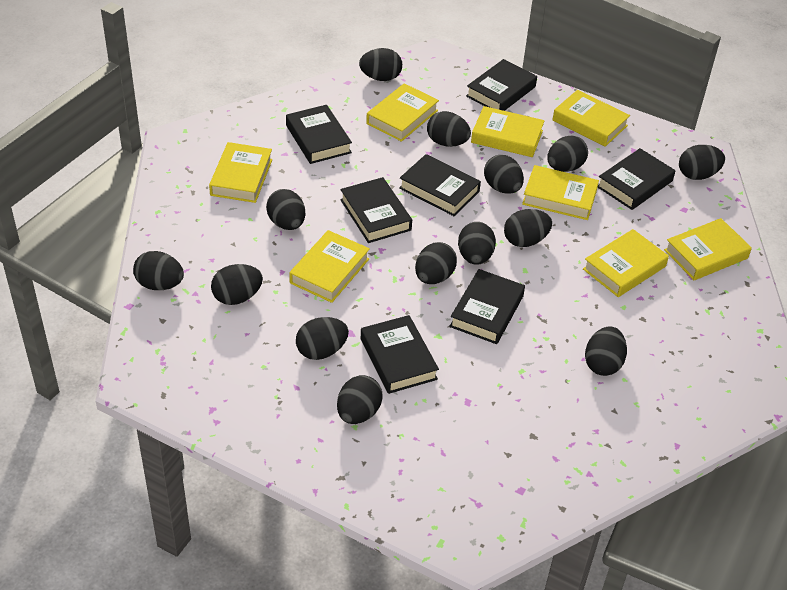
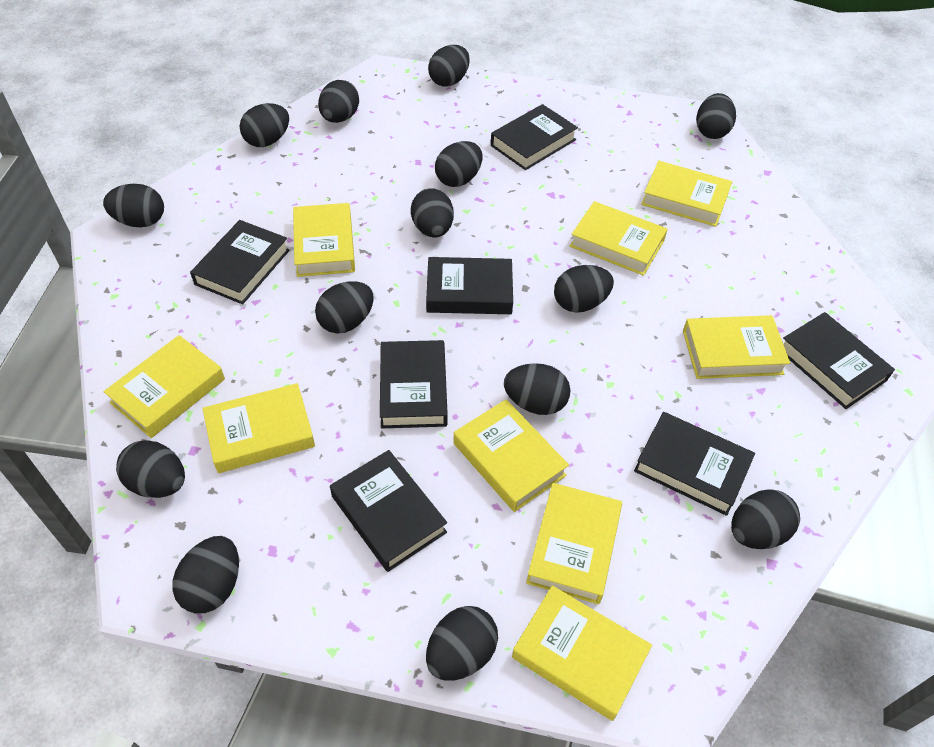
yellow book: 8 -> 9

